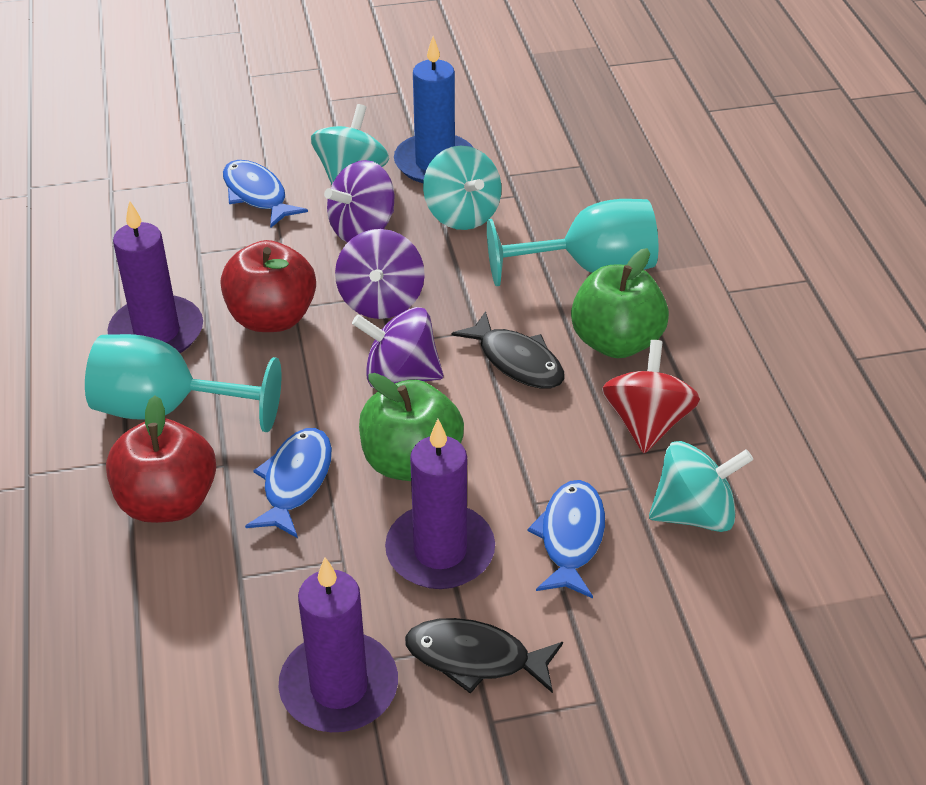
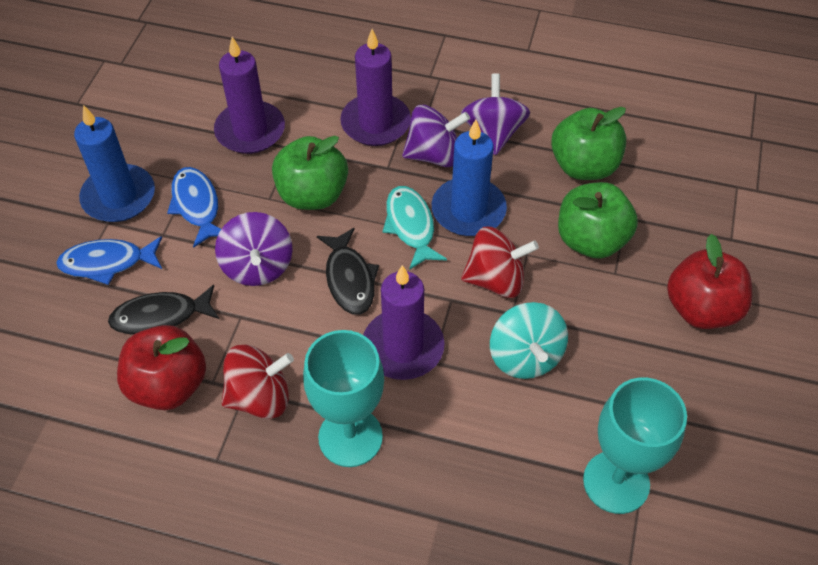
blue candle: 1 -> 2
blue fish: 3 -> 2
green apple: 2 -> 3
red spinning top: 1 -> 2
turquoise fish: 0 -> 1
turquoise spinning top: 3 -> 1

